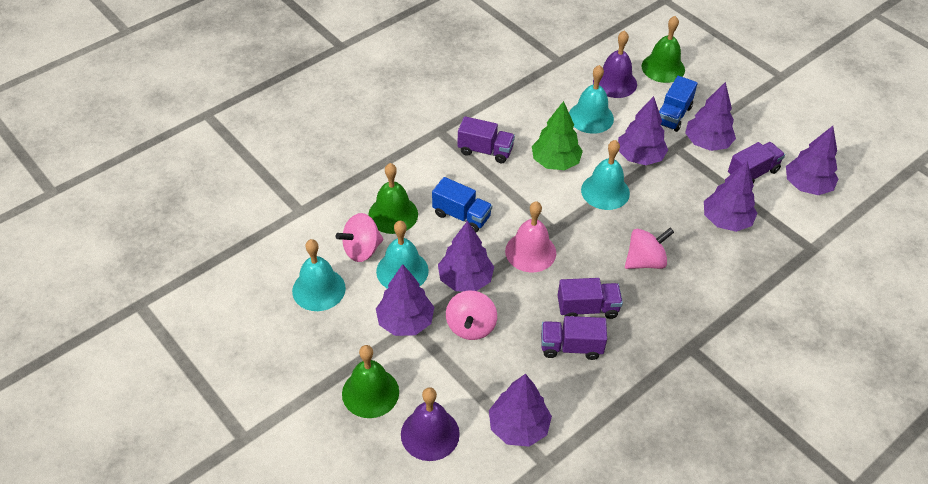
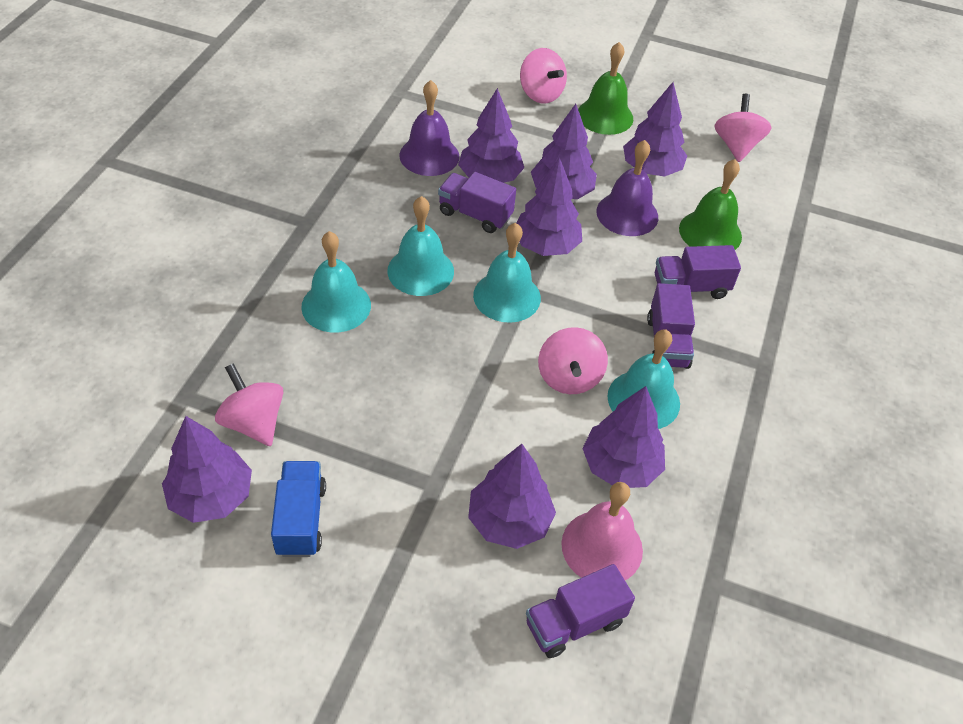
blue truck: 2 -> 1
green bell: 3 -> 2
green tree: 1 -> 0
pink spinning top: 3 -> 4

